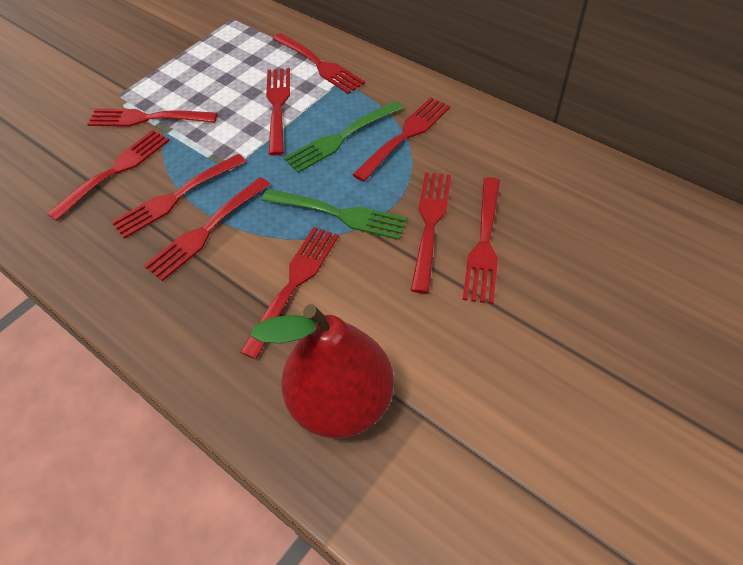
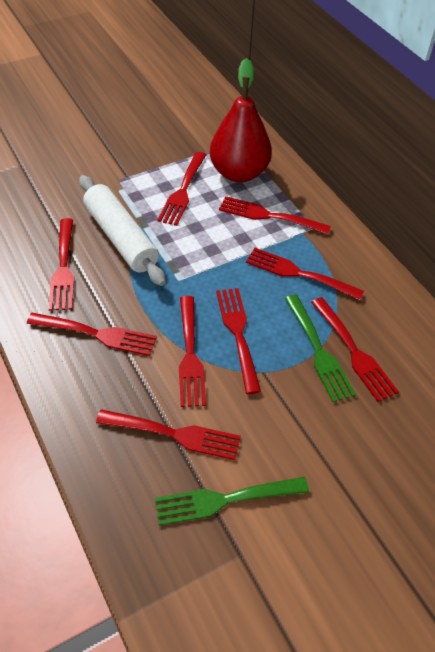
red fork: 10 -> 9
white rolling pin: 0 -> 1

